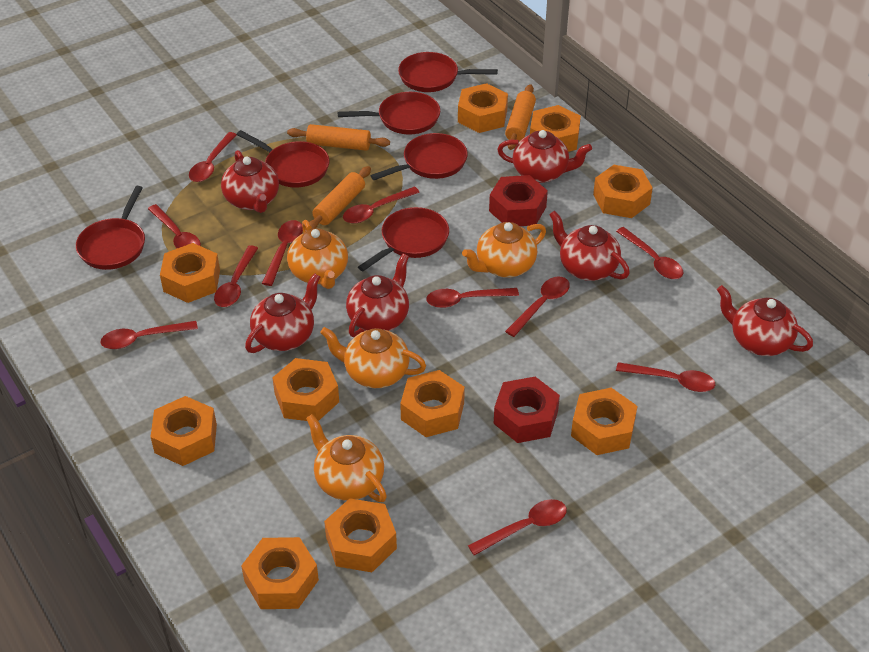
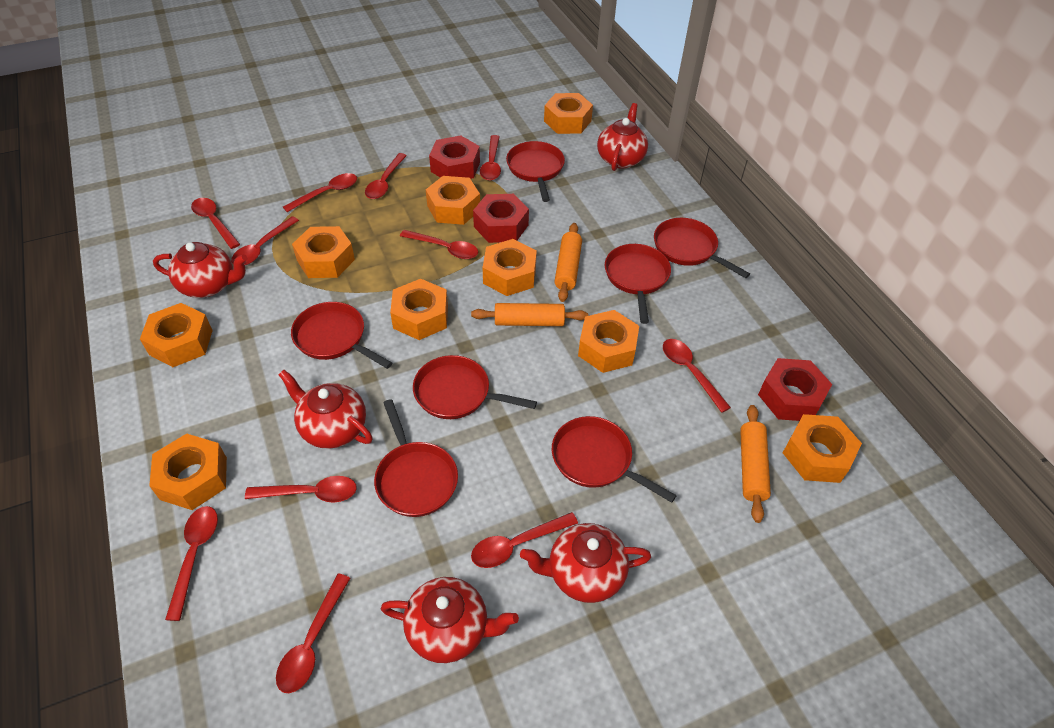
orange nut: 10 -> 9
orange teapot: 4 -> 0
red nut: 2 -> 3
red pan: 6 -> 7
red teapot: 6 -> 5

